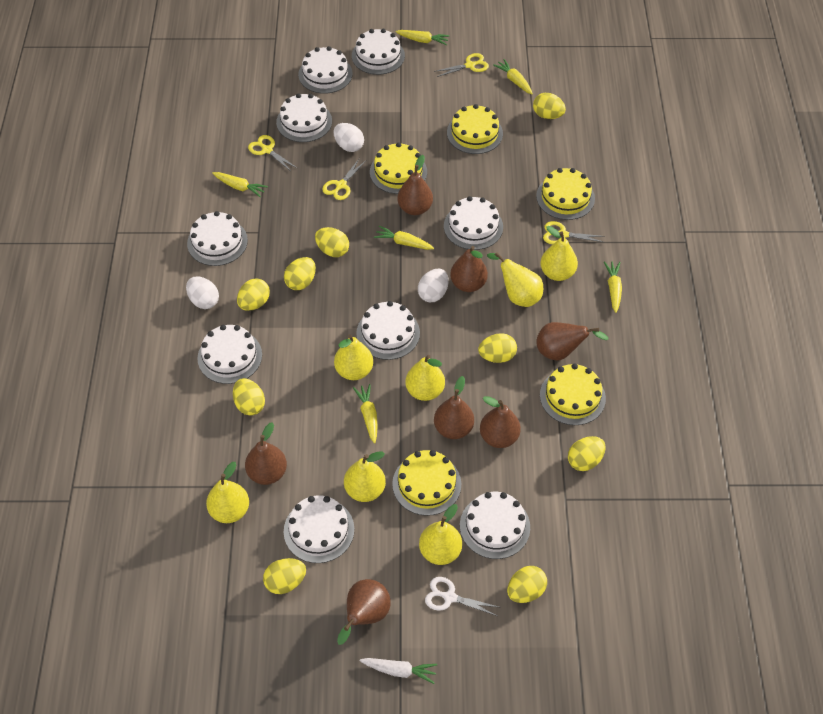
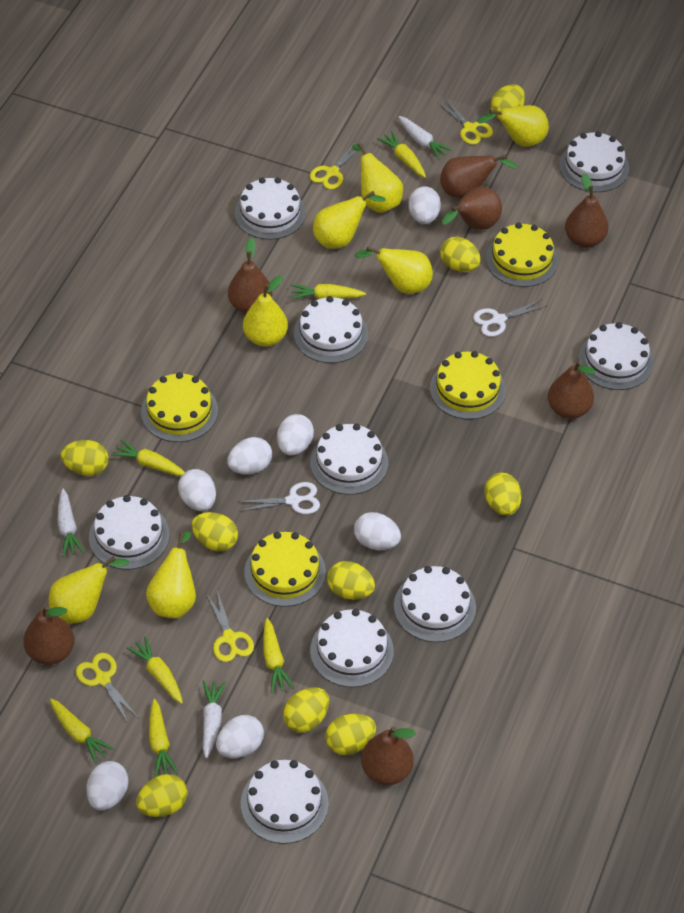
white carrot: 1 -> 3
white egg: 3 -> 7
white scissors: 1 -> 2
yellow cake: 5 -> 4
yellow carrot: 6 -> 7

